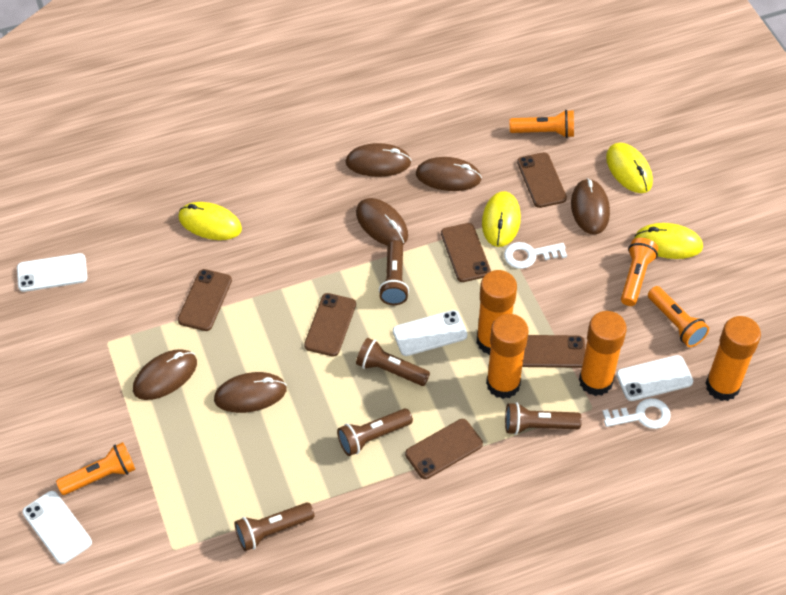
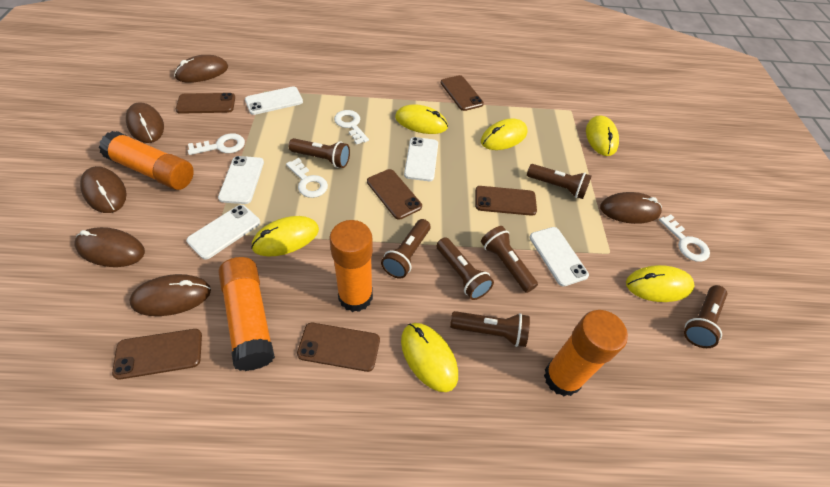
brown flashlight: 5 -> 7
orange flashlight: 4 -> 0
white key: 2 -> 4
white phone: 4 -> 5
yellow mouse: 4 -> 6

